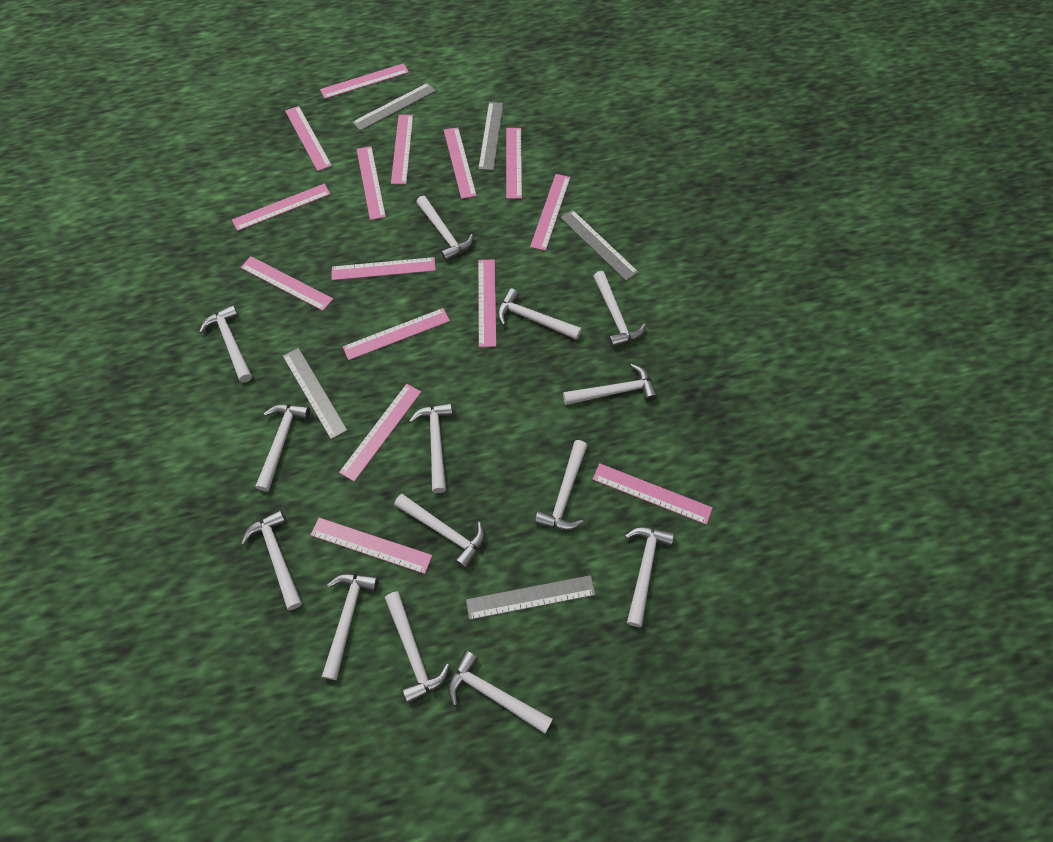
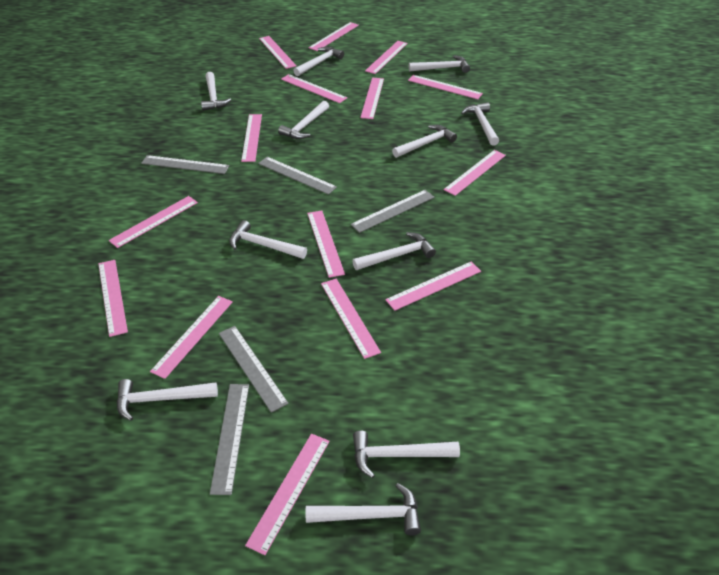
white hammer: 14 -> 11

